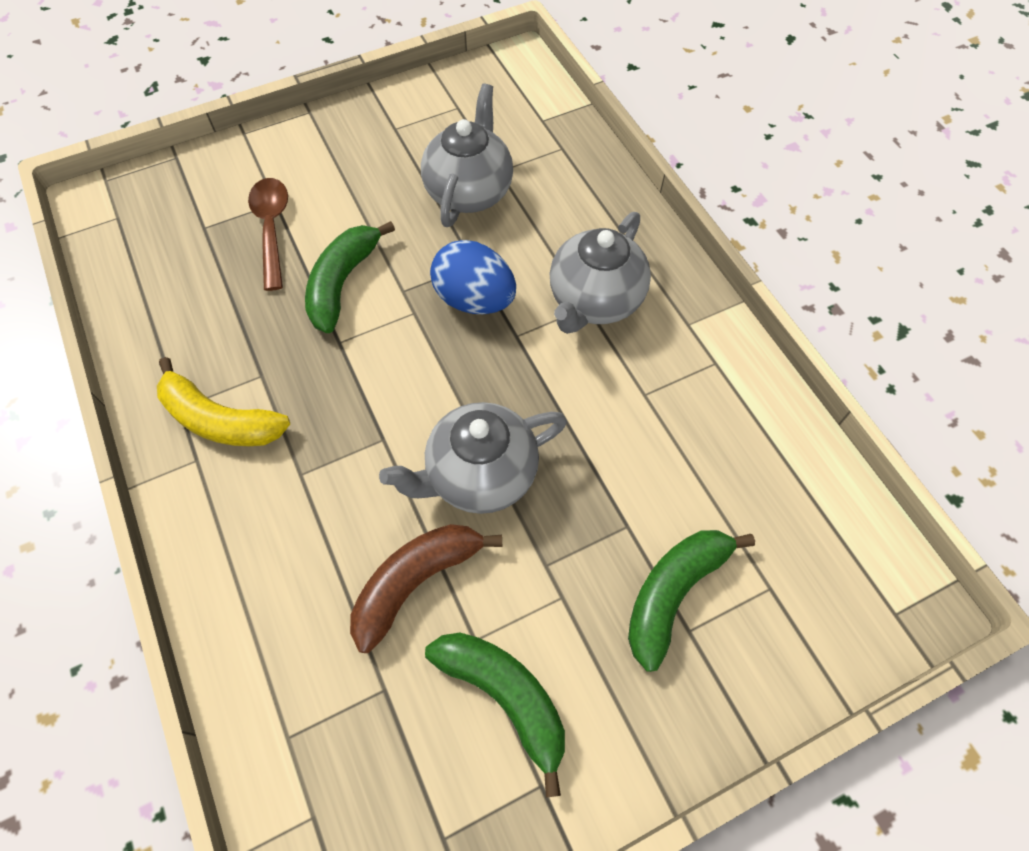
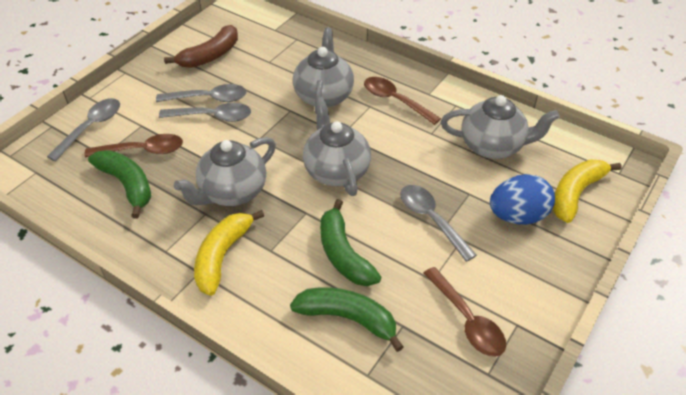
brown spoon: 1 -> 3
grey spoon: 0 -> 4
grey teapot: 3 -> 4
yellow banana: 1 -> 2

